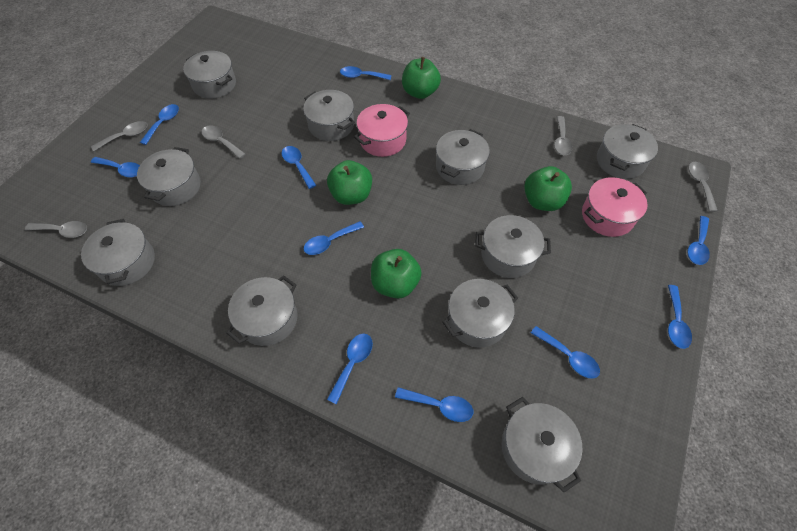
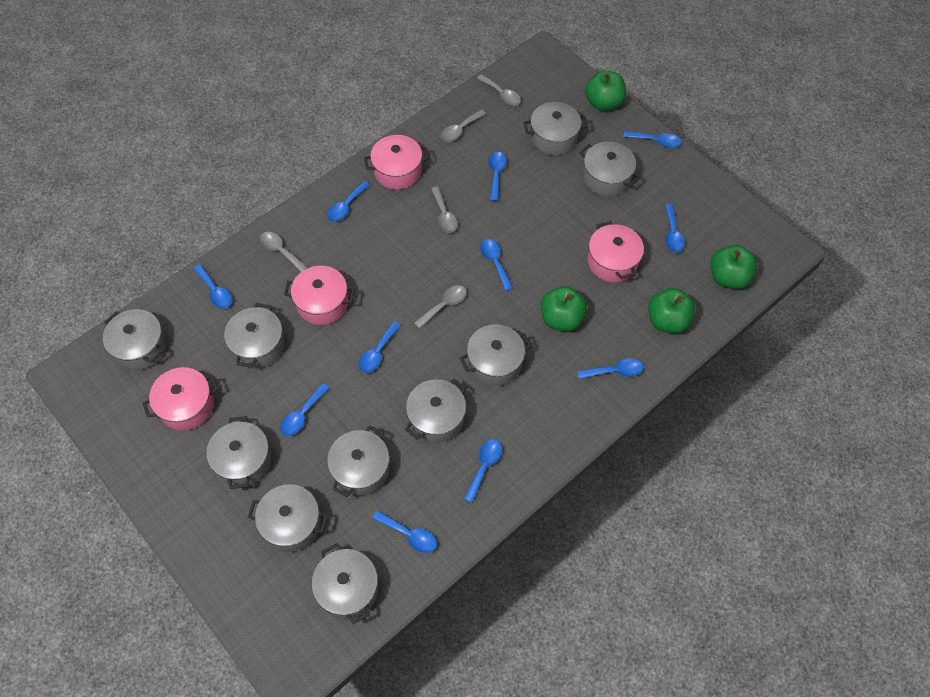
blue spoon: 10 -> 11
pink pot: 2 -> 4

